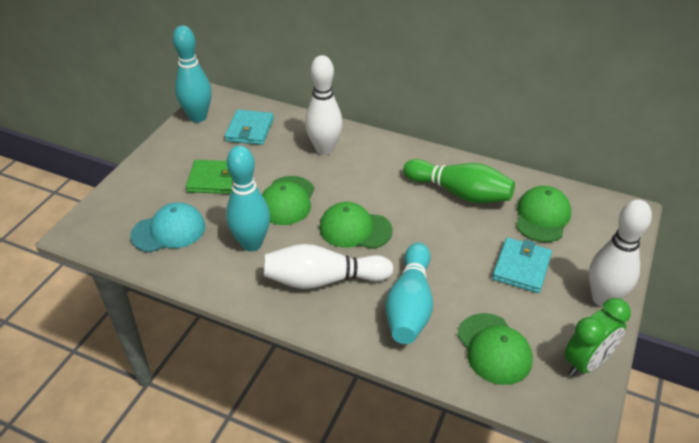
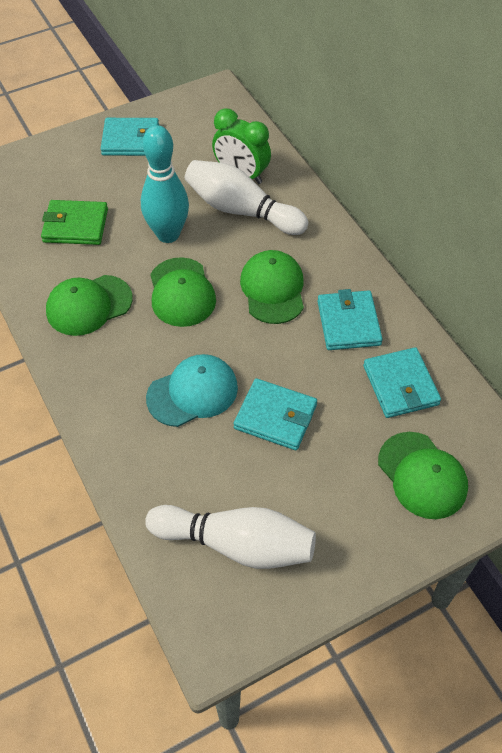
green bowling pin: 1 -> 0
turquoise bowling pin: 3 -> 1
turquoise wallet: 2 -> 4
white bowling pin: 3 -> 2

